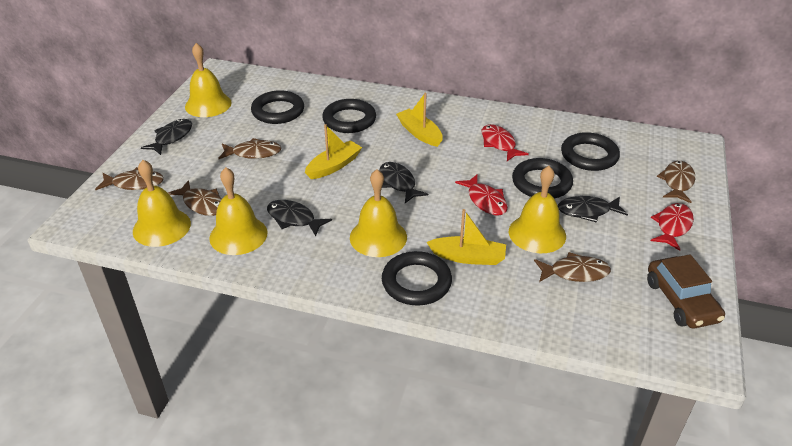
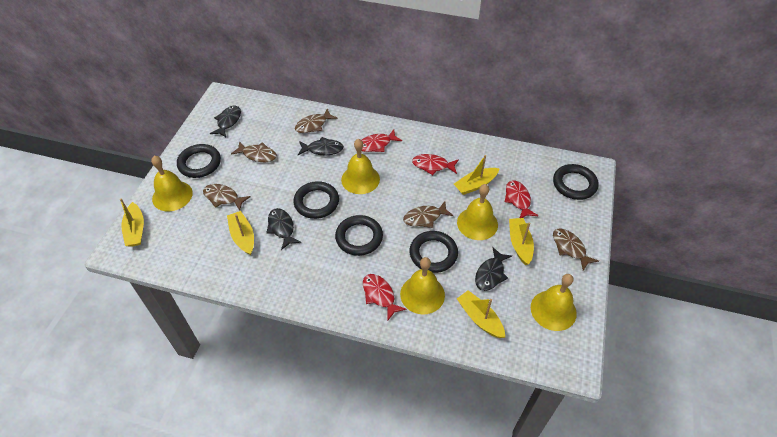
brown car: 1 -> 0
red fish: 3 -> 4
yellow boat: 3 -> 5

